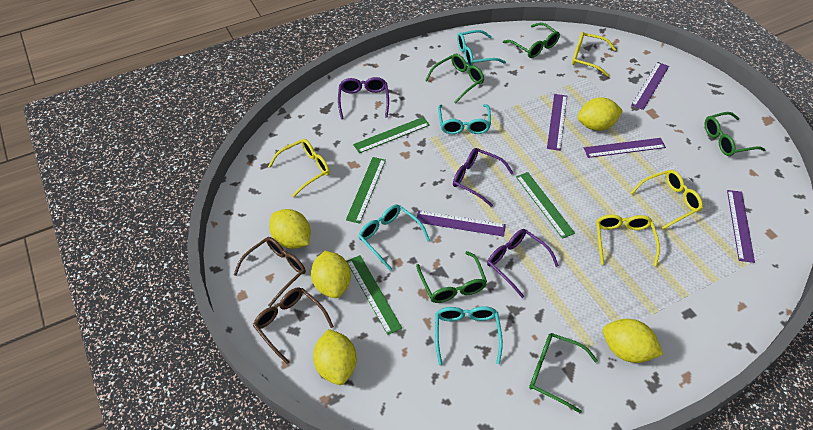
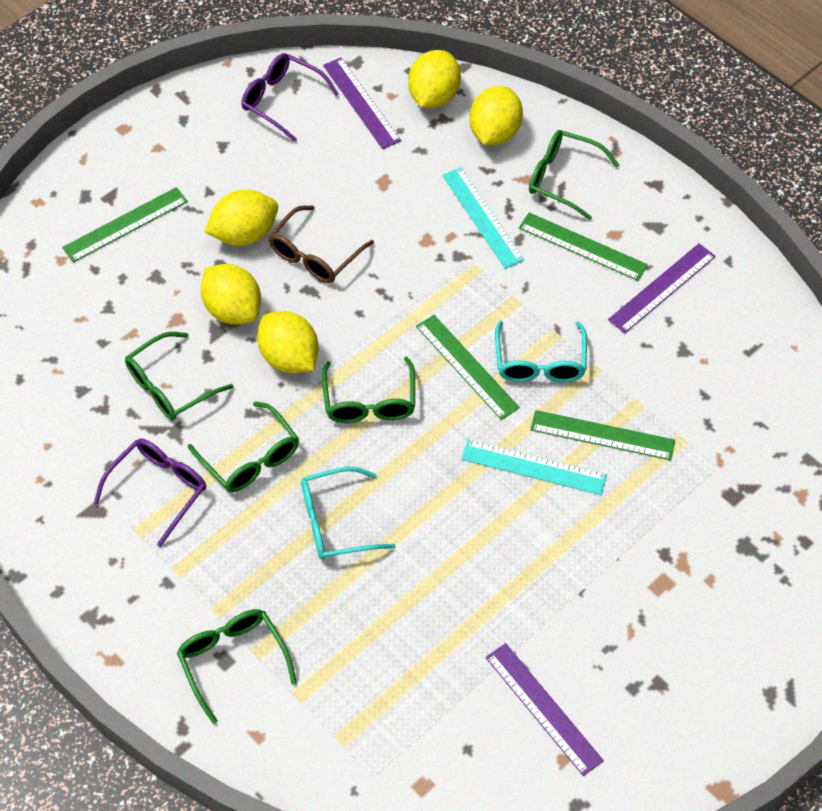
brown glasses: 2 -> 1
purple glasses: 3 -> 2
purple ruler: 5 -> 3
turquoise glasses: 4 -> 2
turquoise ruler: 0 -> 2
yellow glasses: 4 -> 0

